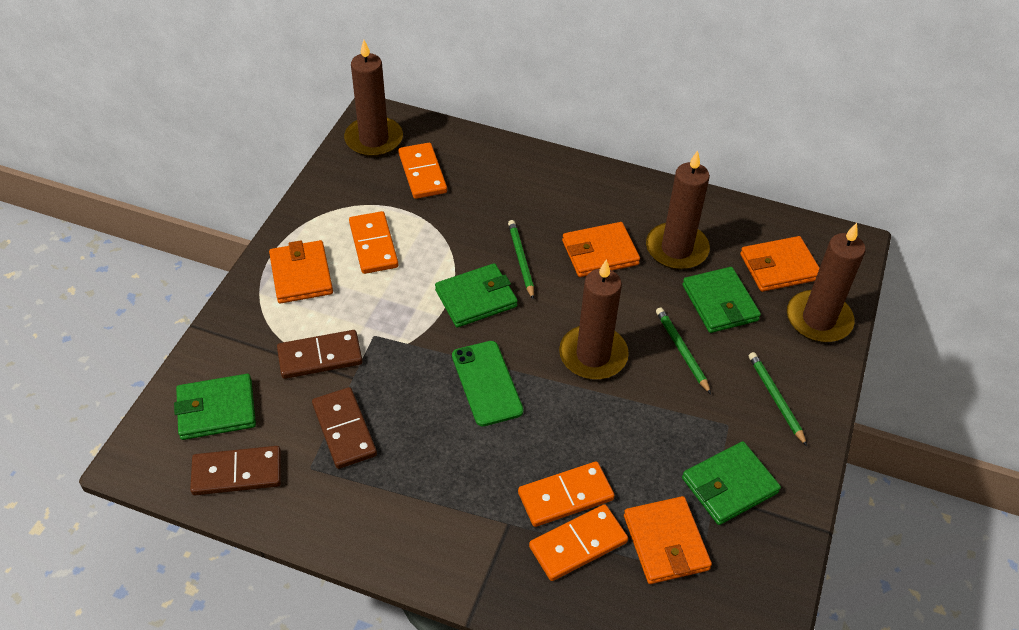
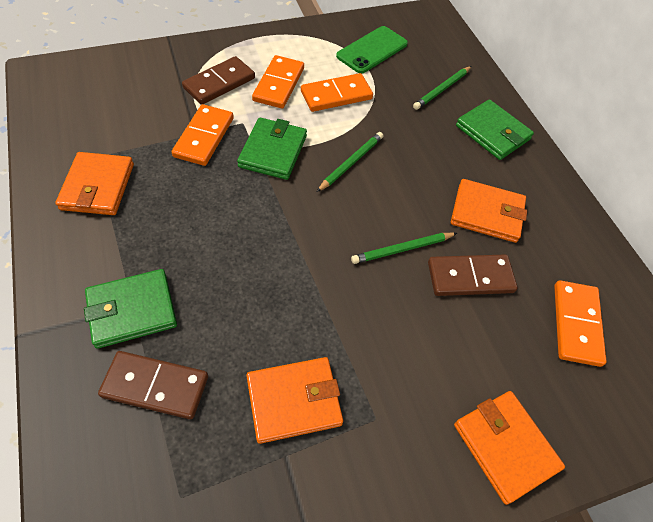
brown candle: 4 -> 0
green wallet: 4 -> 3

